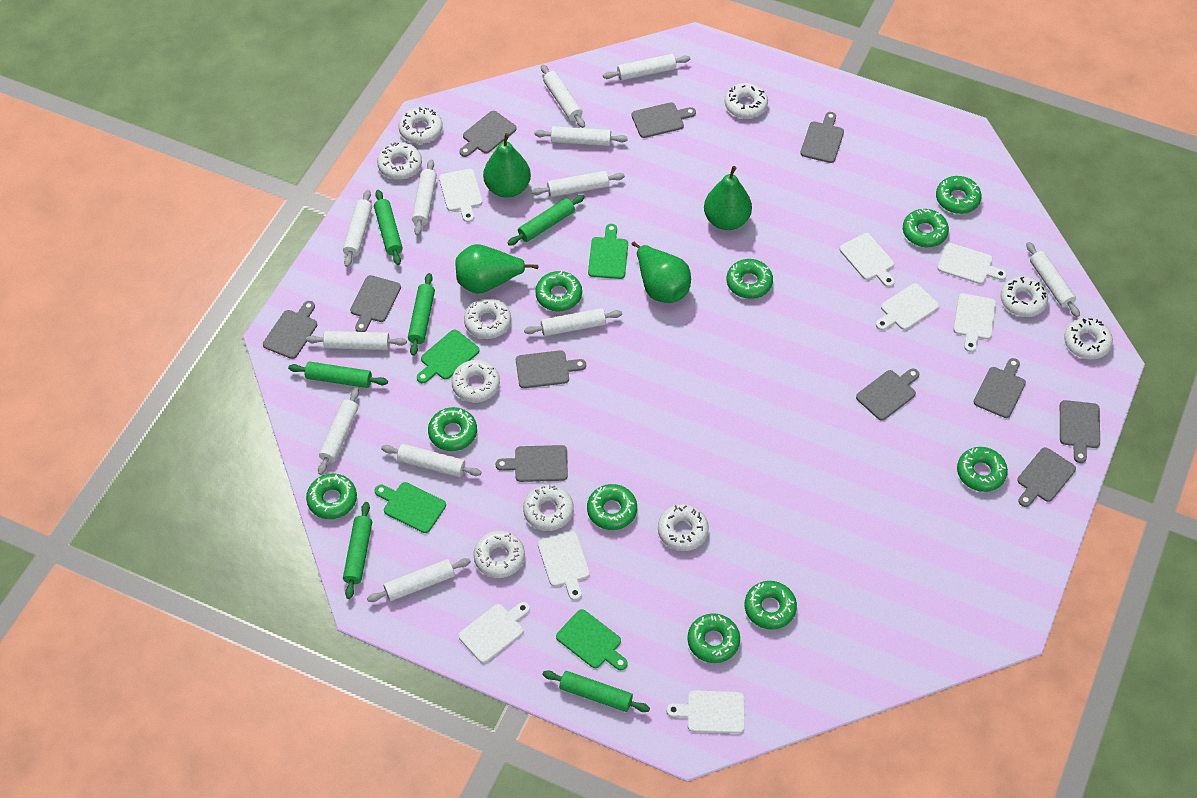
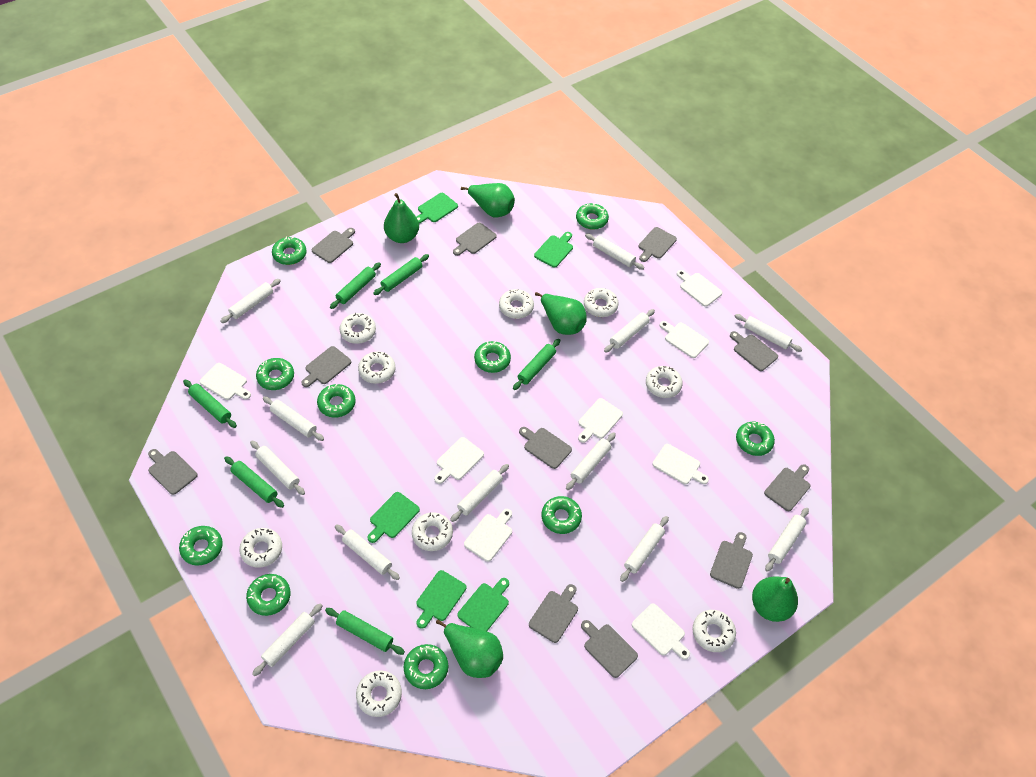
green cutting board: 4 -> 5
green pear: 4 -> 5
white donut: 10 -> 9

